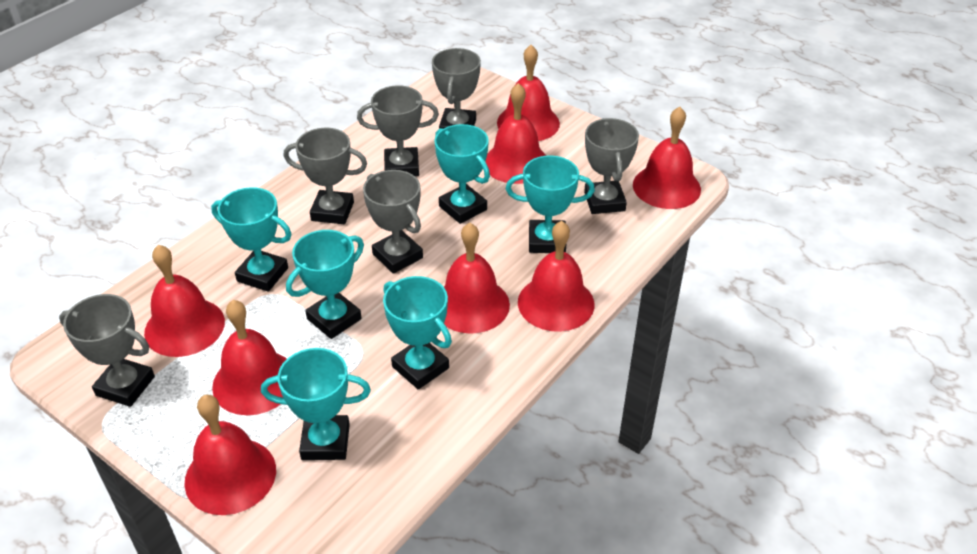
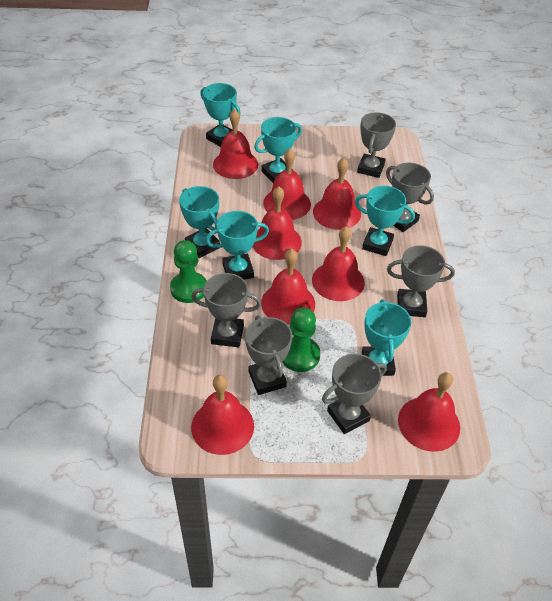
green pawn: 0 -> 2

